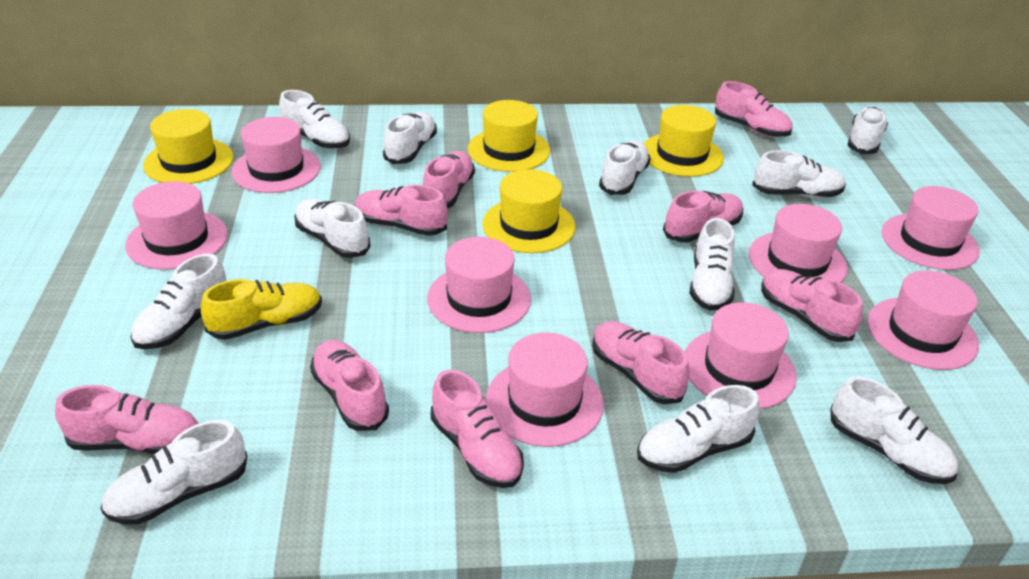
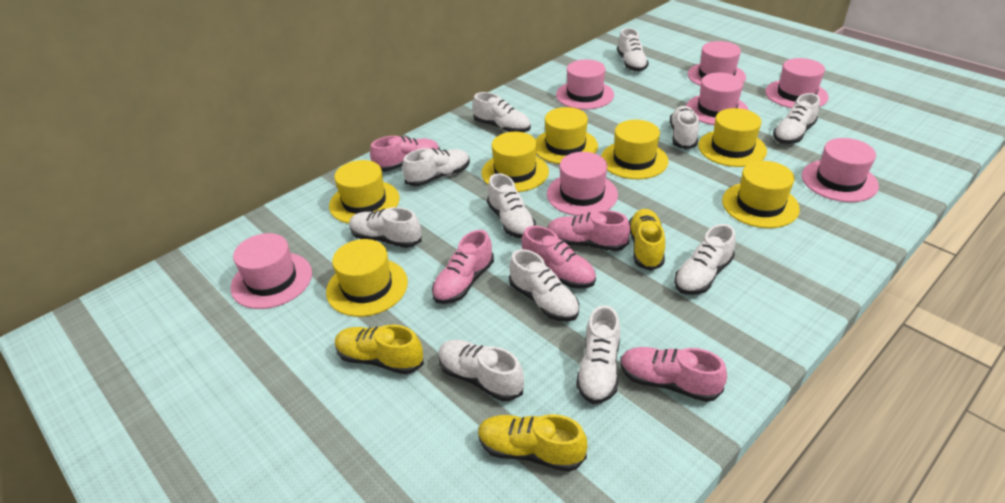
pink hat: 8 -> 7
pink shoe: 9 -> 5
yellow hat: 4 -> 7
yellow shoe: 1 -> 3

